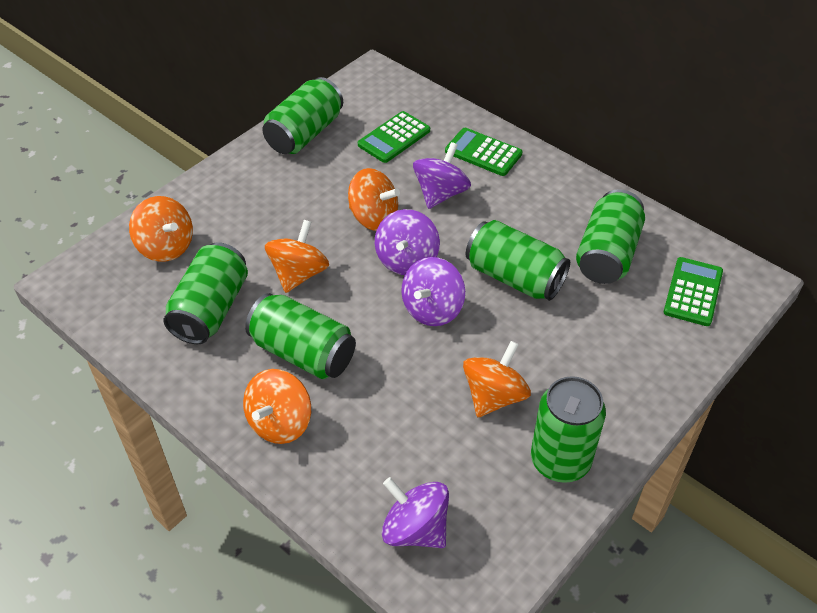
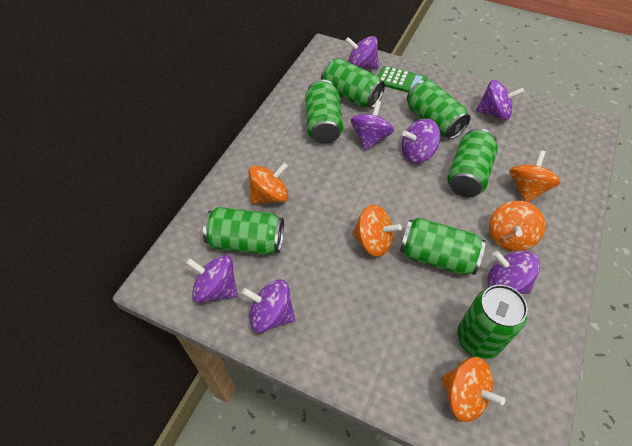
green calculator: 3 -> 1
green can: 6 -> 7
purple spinning top: 4 -> 7

